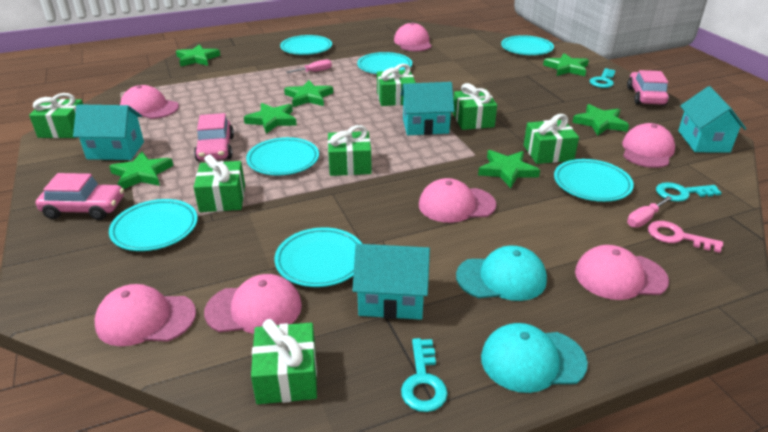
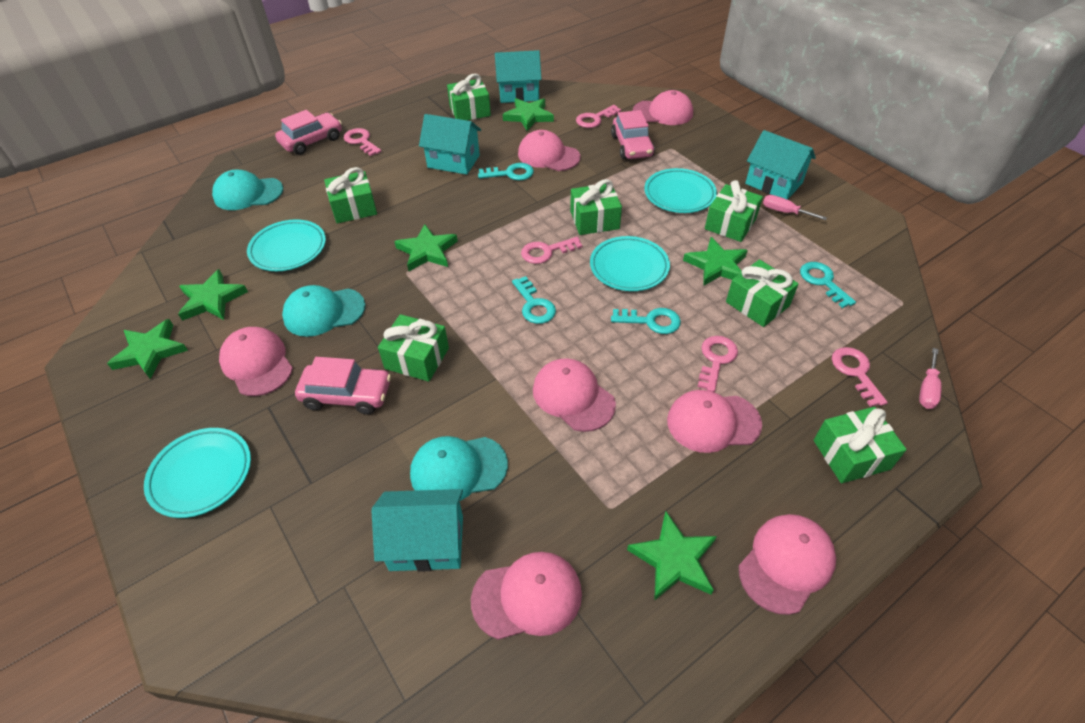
green star: 7 -> 6
pink key: 1 -> 5
turquoise cap: 2 -> 3
turquoise key: 3 -> 4
turquoise plate: 7 -> 4

